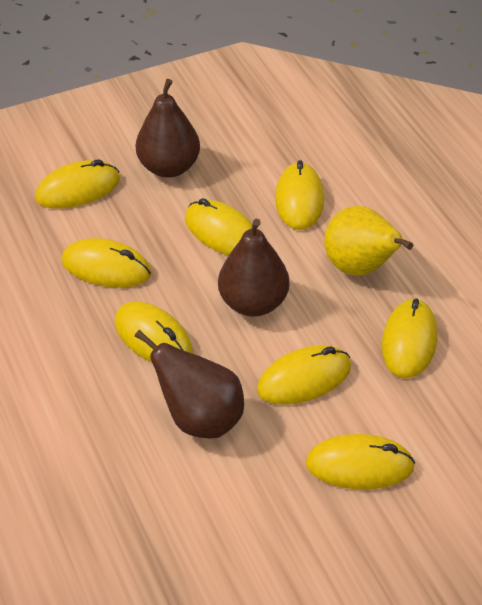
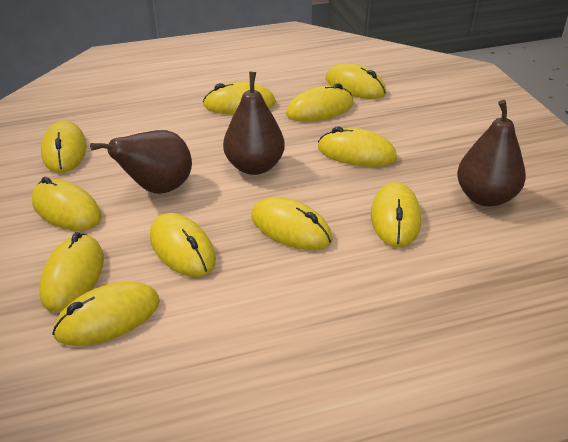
yellow mouse: 8 -> 11
yellow pear: 1 -> 0

